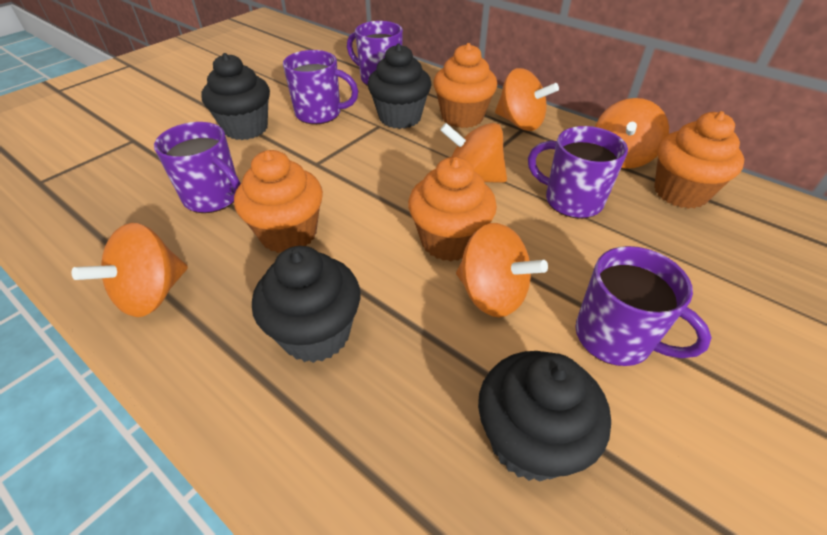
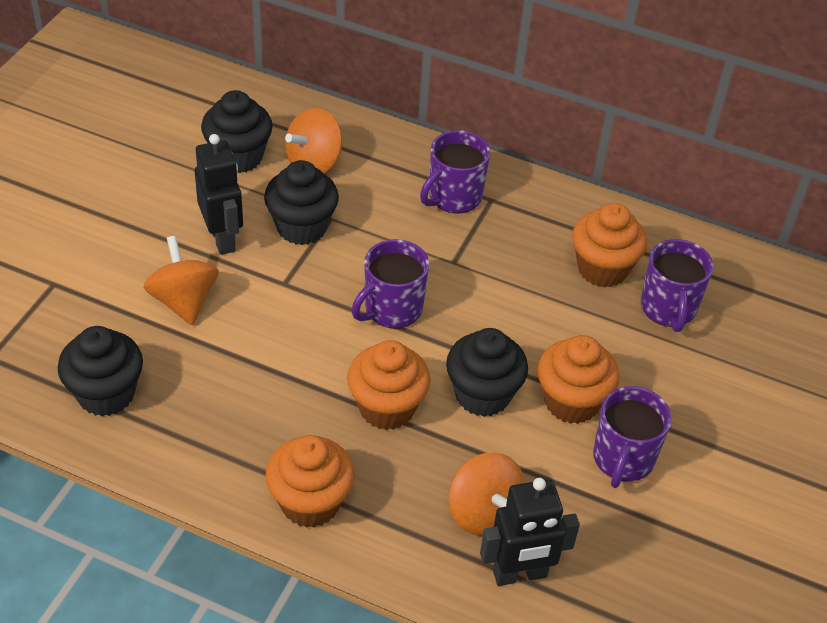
black robot: 0 -> 2
orange spinning top: 5 -> 3
purple mug: 5 -> 4

